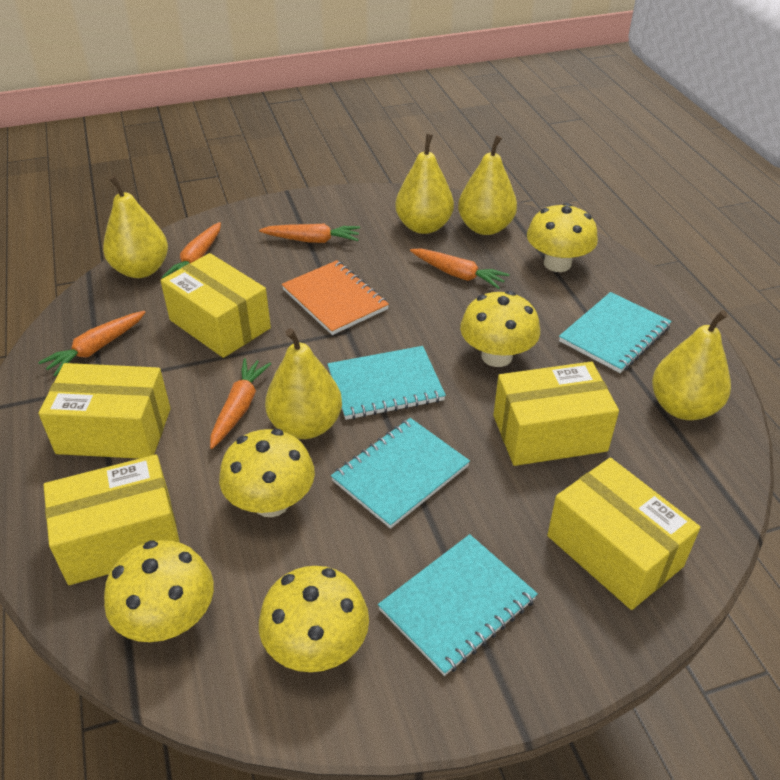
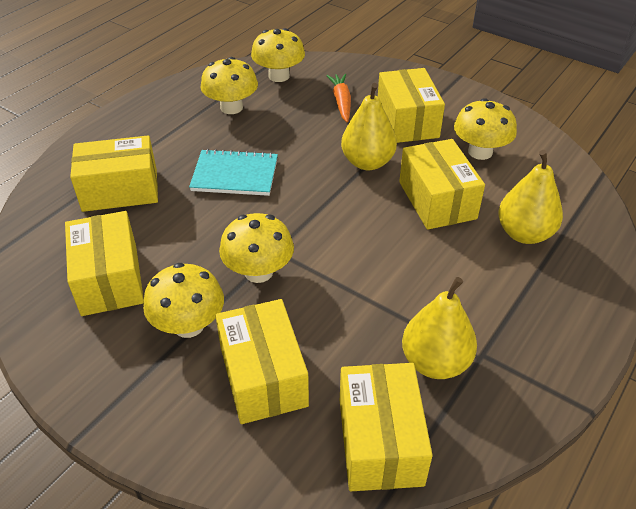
orange carrot: 5 -> 1
orange notebook: 1 -> 0
turquoise notebook: 4 -> 1
yellow box: 5 -> 6
yellow pear: 5 -> 3

